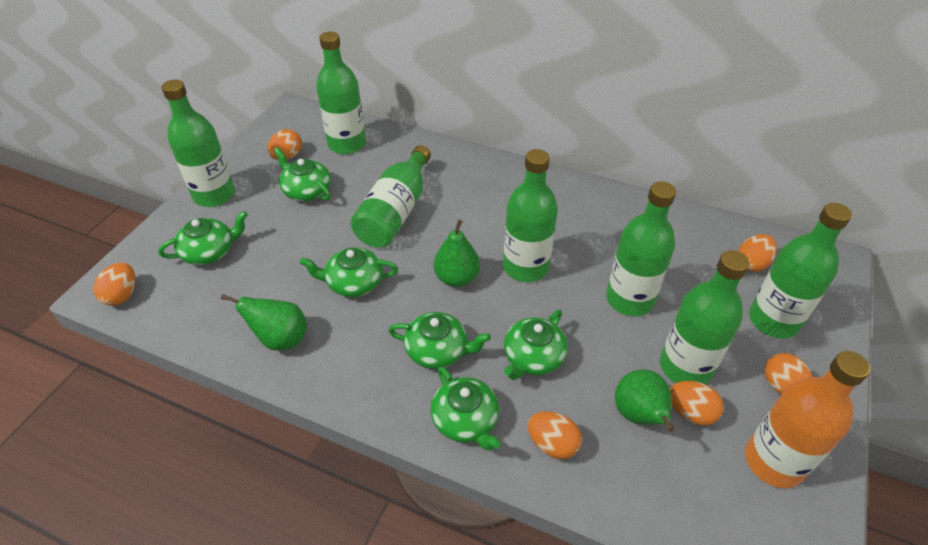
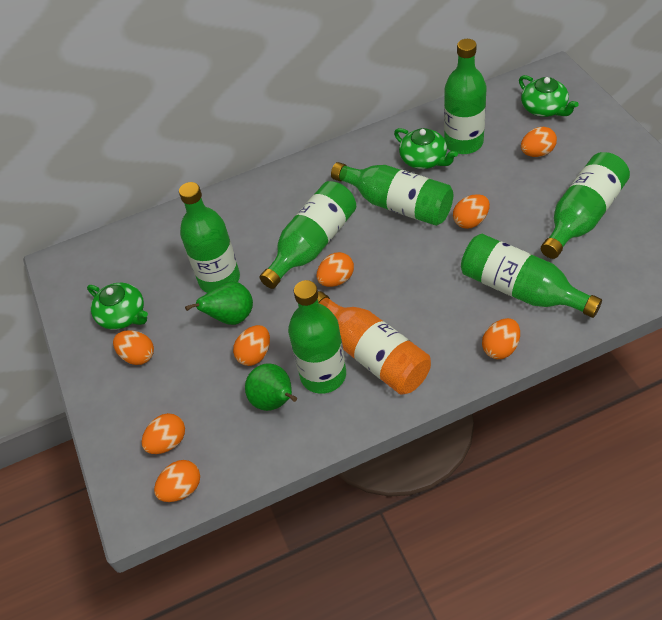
green pear: 3 -> 2
green teapot: 6 -> 3
orange egg: 6 -> 8

